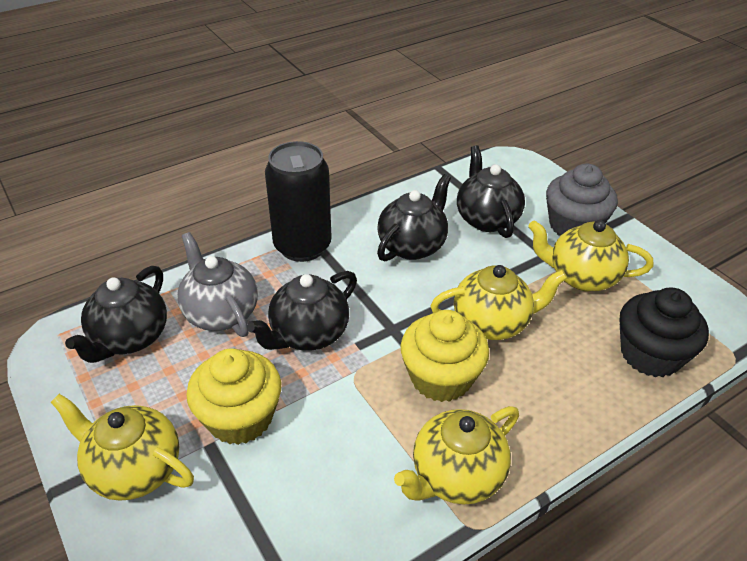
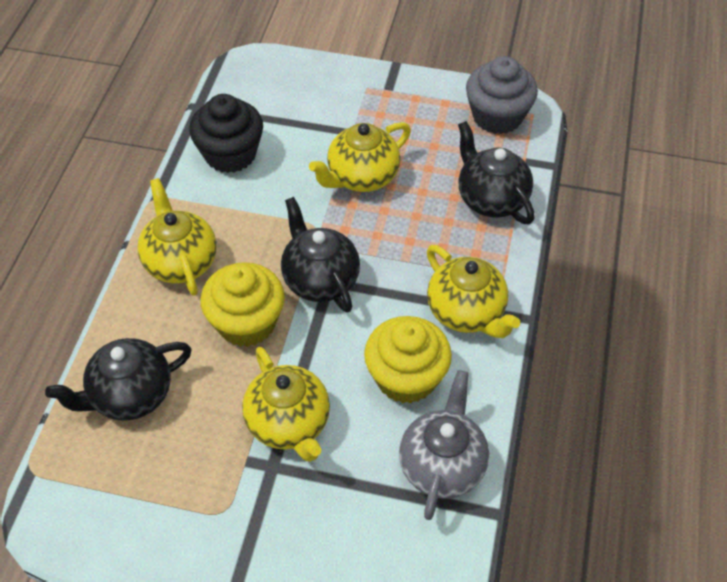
black can: 1 -> 0
black teapot: 4 -> 3

